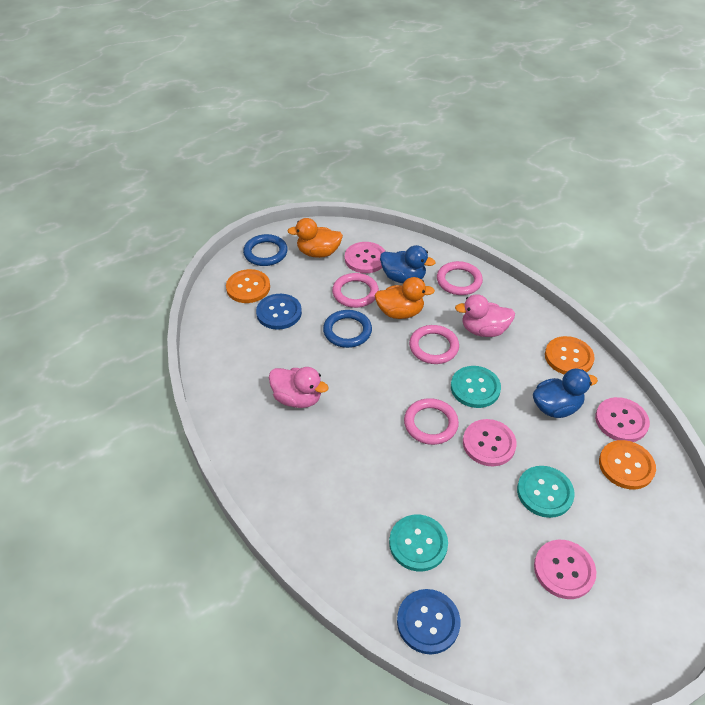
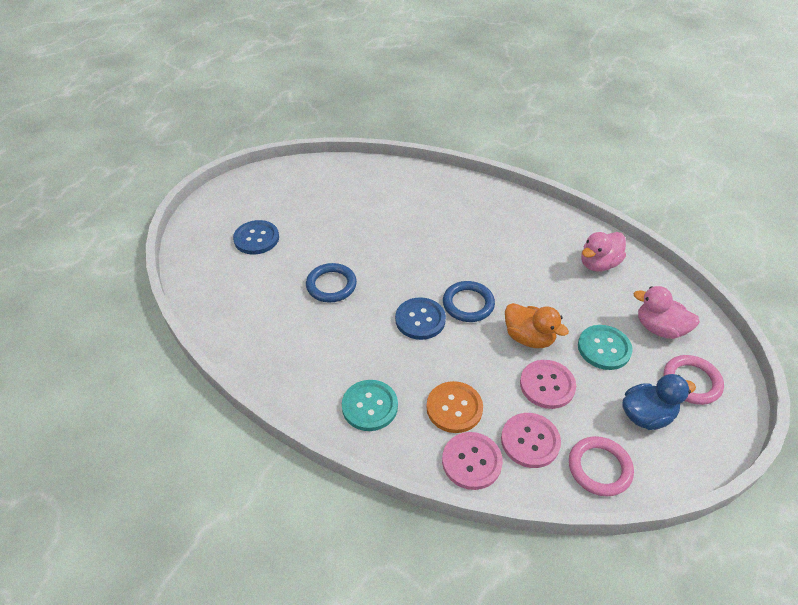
blue duck: 2 -> 1
orange button: 3 -> 1
orange duck: 2 -> 1
pink button: 4 -> 3
pink ring: 4 -> 2
turquoise button: 3 -> 2

